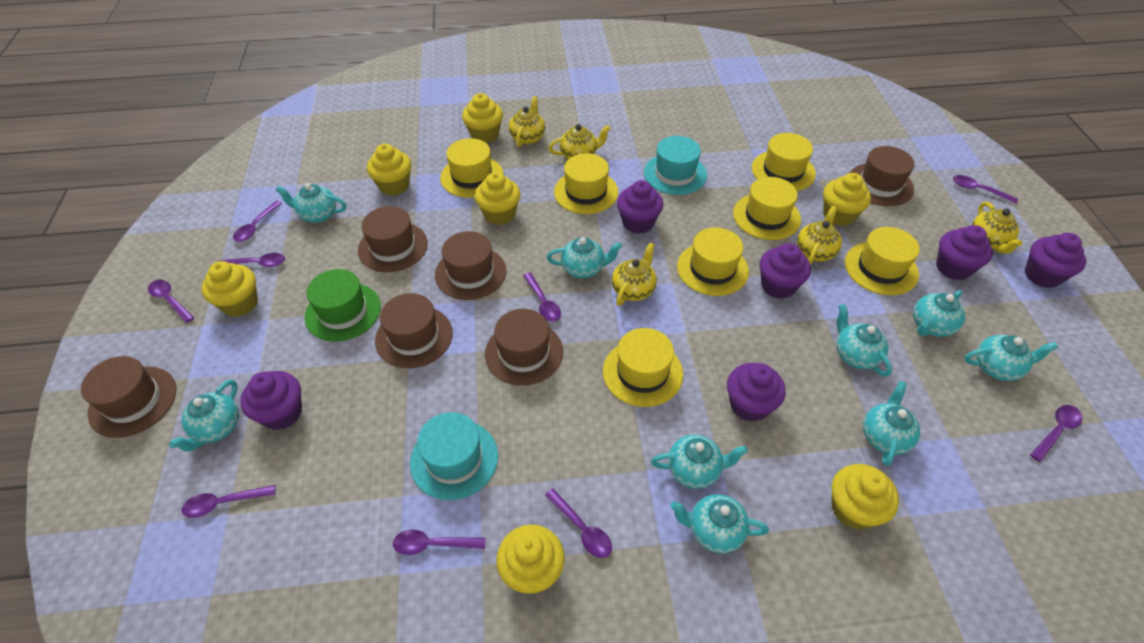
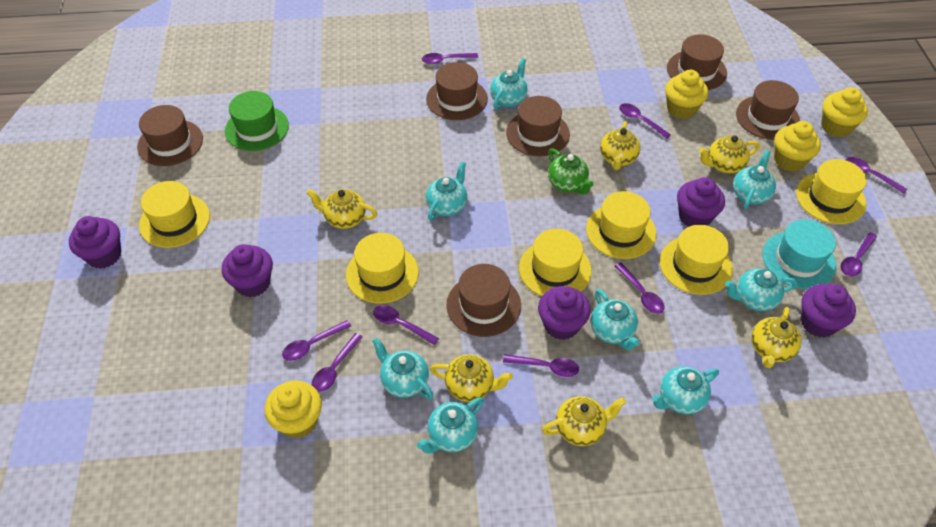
green teapot: 0 -> 1
purple cupcake: 6 -> 5
turquoise hat: 2 -> 1
turquoise teapot: 9 -> 8
yellow cupcake: 7 -> 4
yellow hat: 7 -> 6
yellow teapot: 5 -> 6

